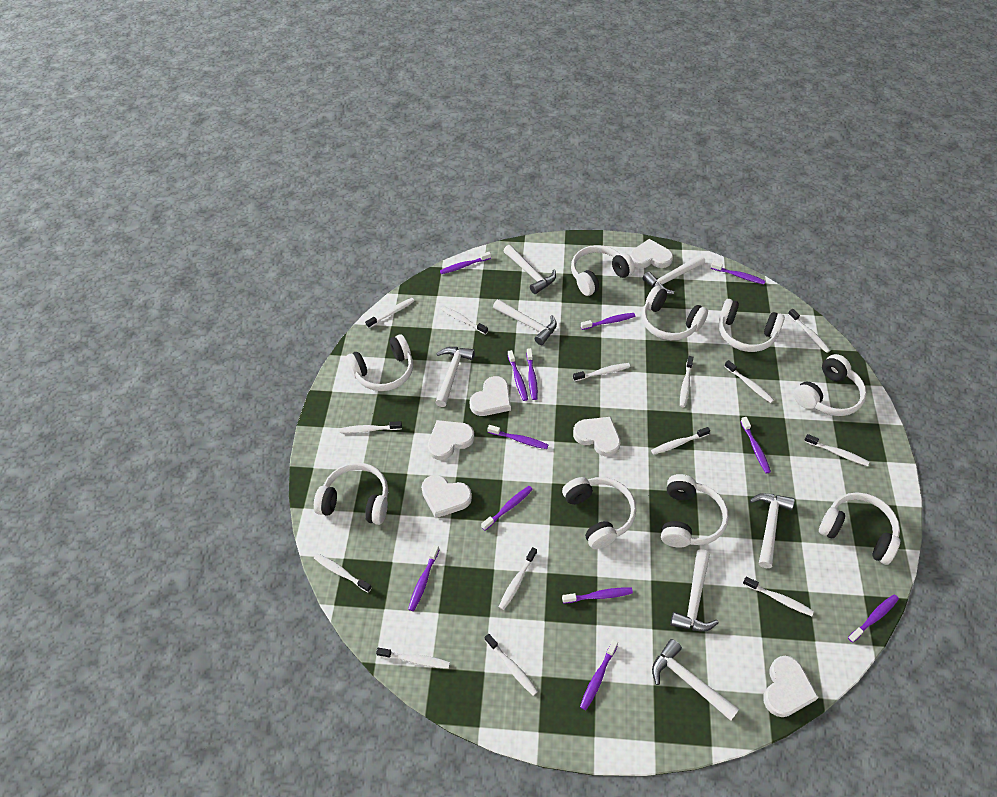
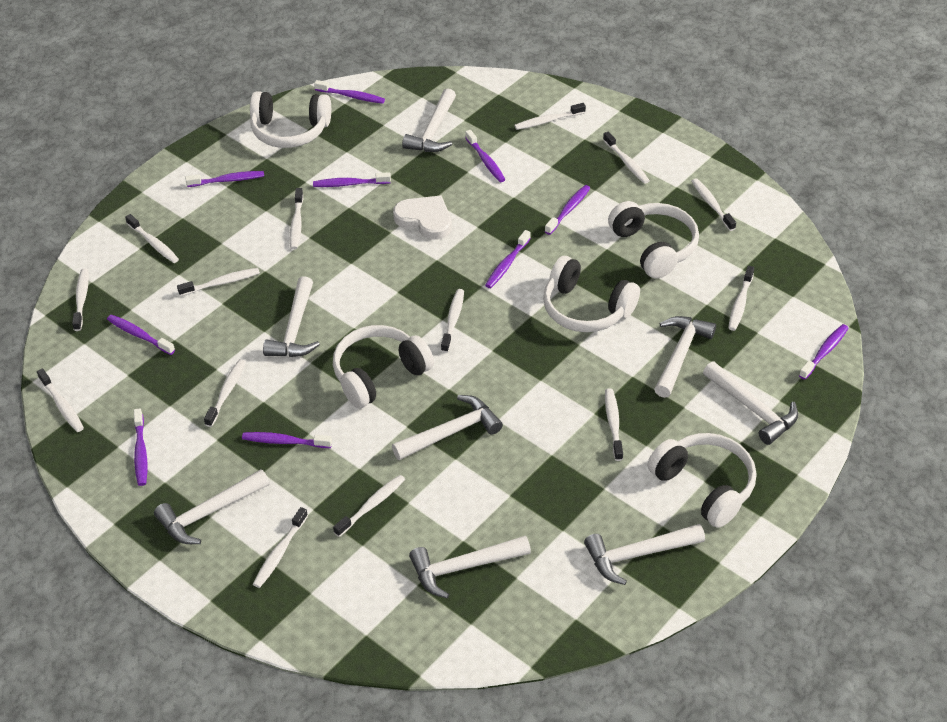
purple toothbrush: 12 -> 10
white hammer: 7 -> 8
white headphones: 9 -> 5
white heart: 6 -> 1

